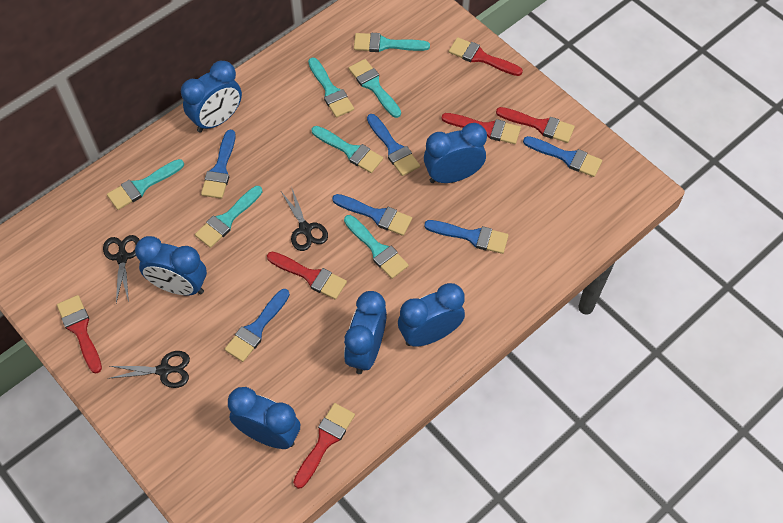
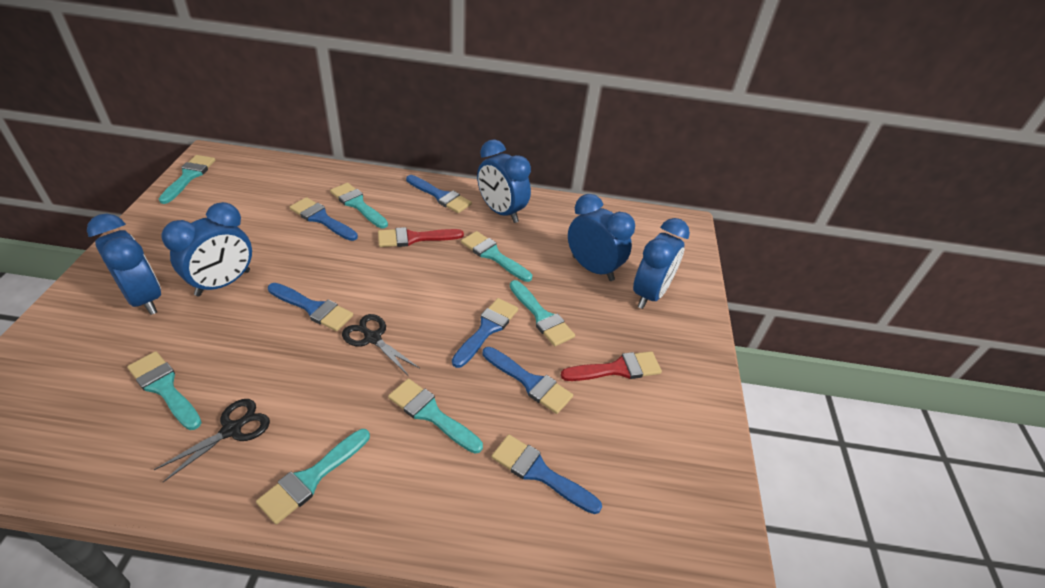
black scissors: 3 -> 2
blue clock: 6 -> 5
red brush: 6 -> 2

